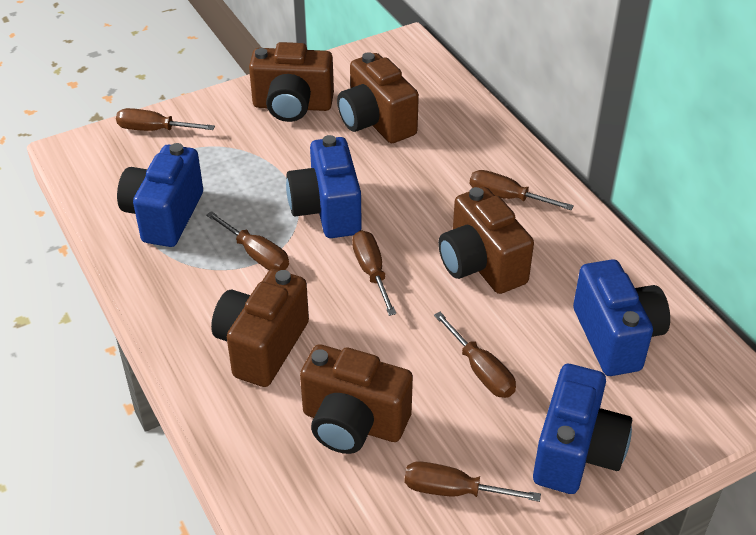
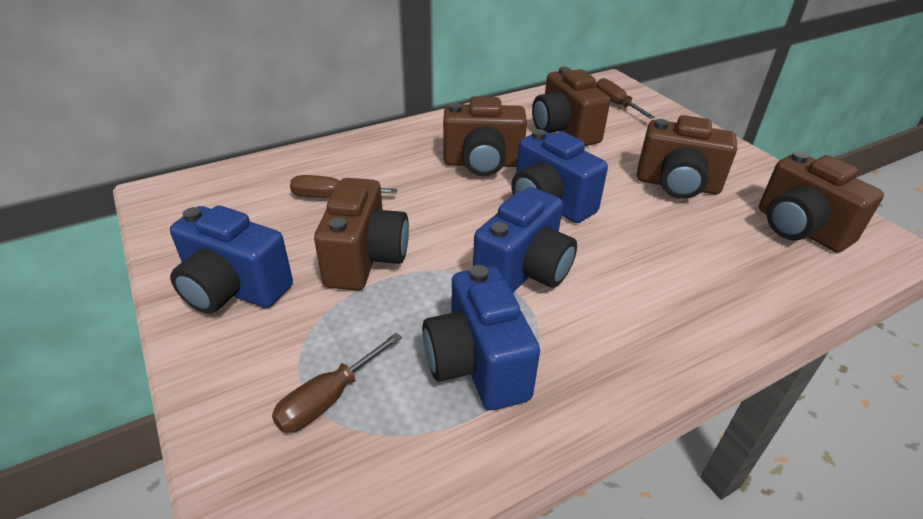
brown screwdriver: 6 -> 3

